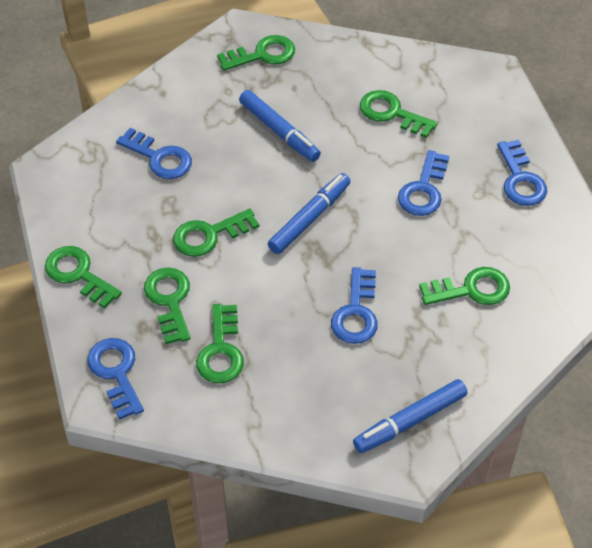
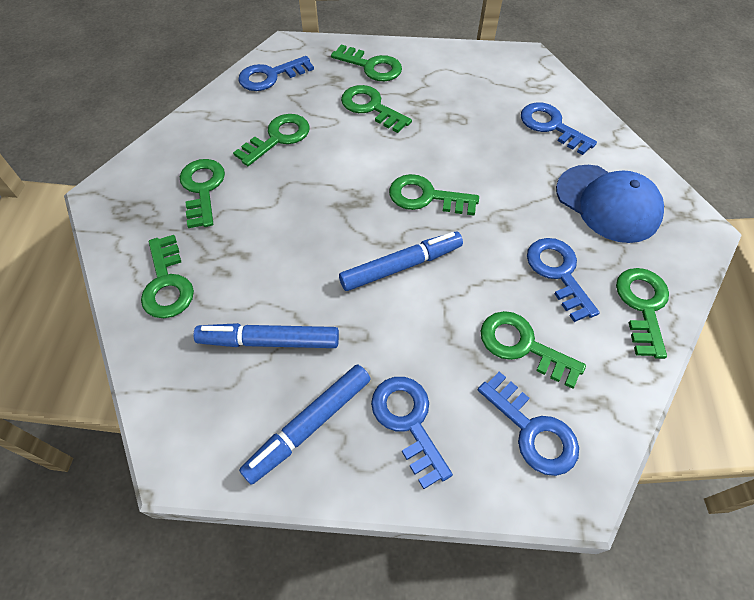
blue cap: 0 -> 1
green key: 7 -> 8

